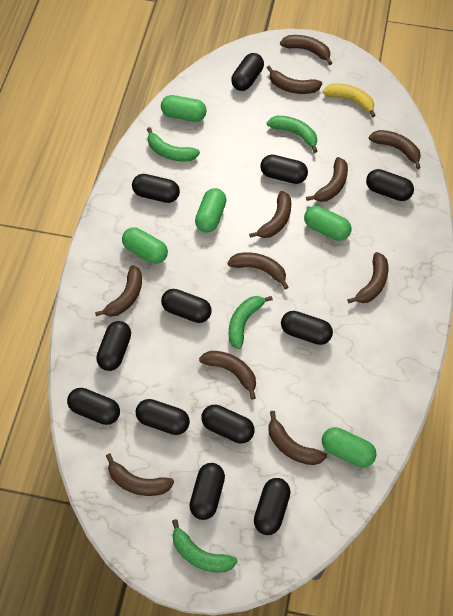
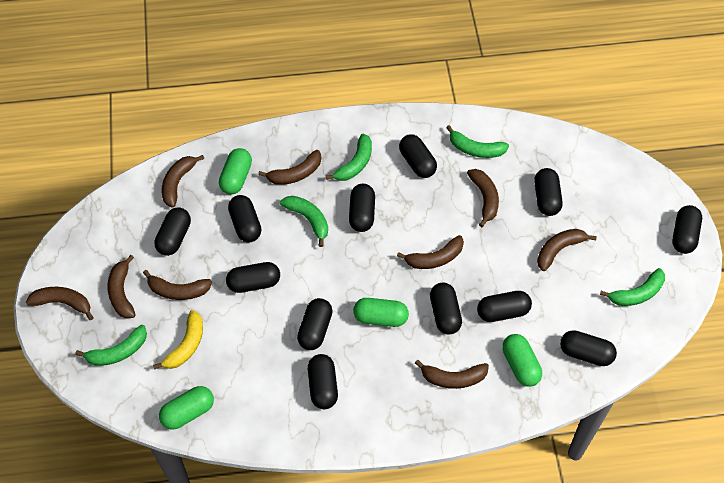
brown banana: 11 -> 9
green banana: 4 -> 5
green capsule: 5 -> 4

